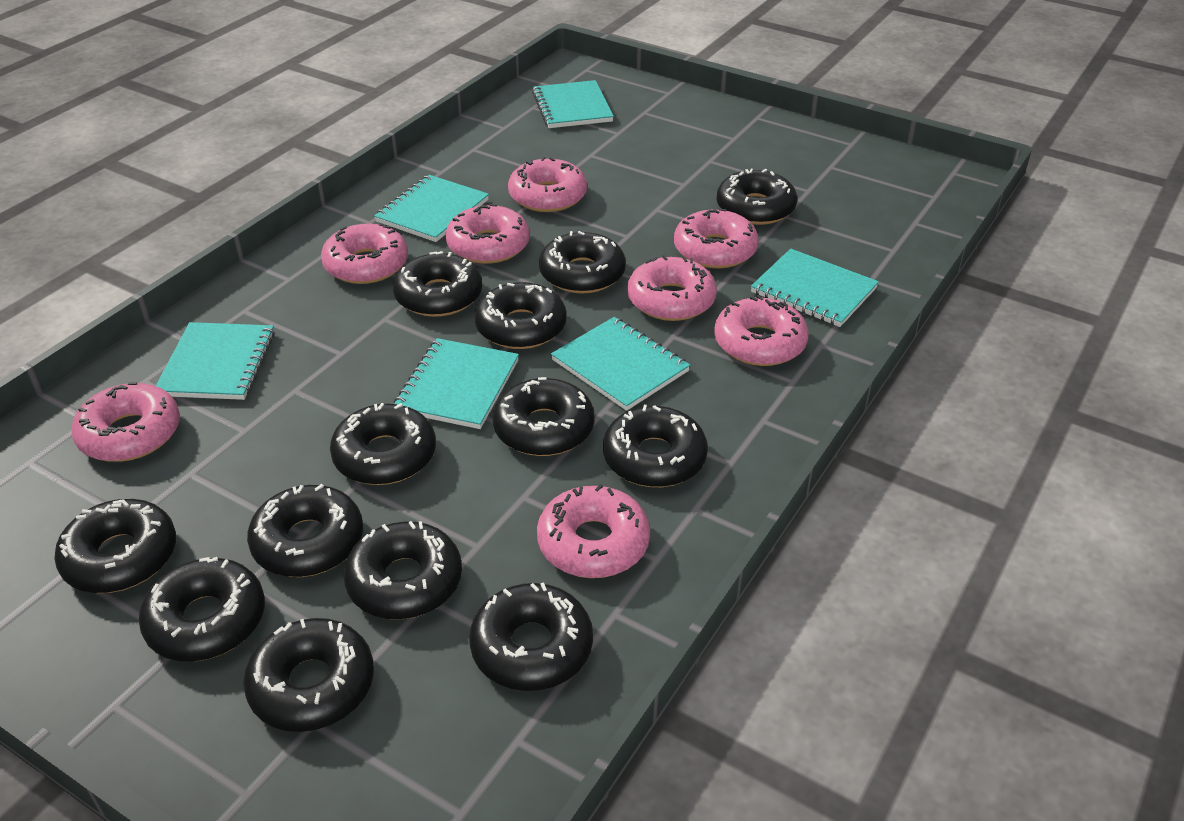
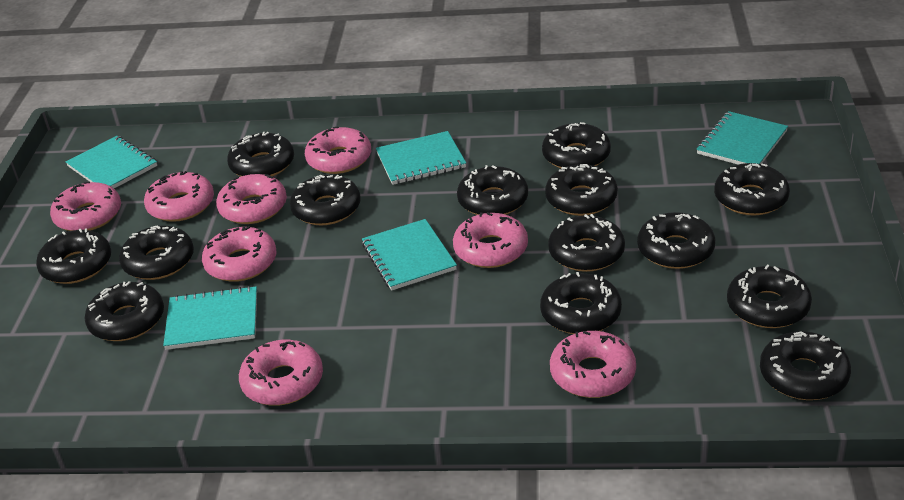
black donut: 13 -> 14
turquoise notebook: 6 -> 5

